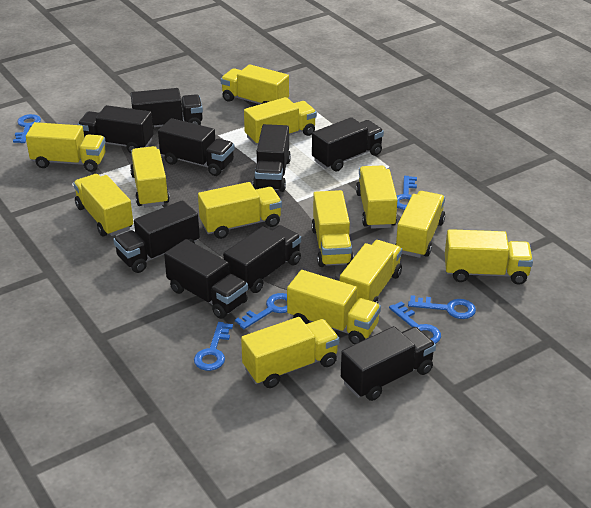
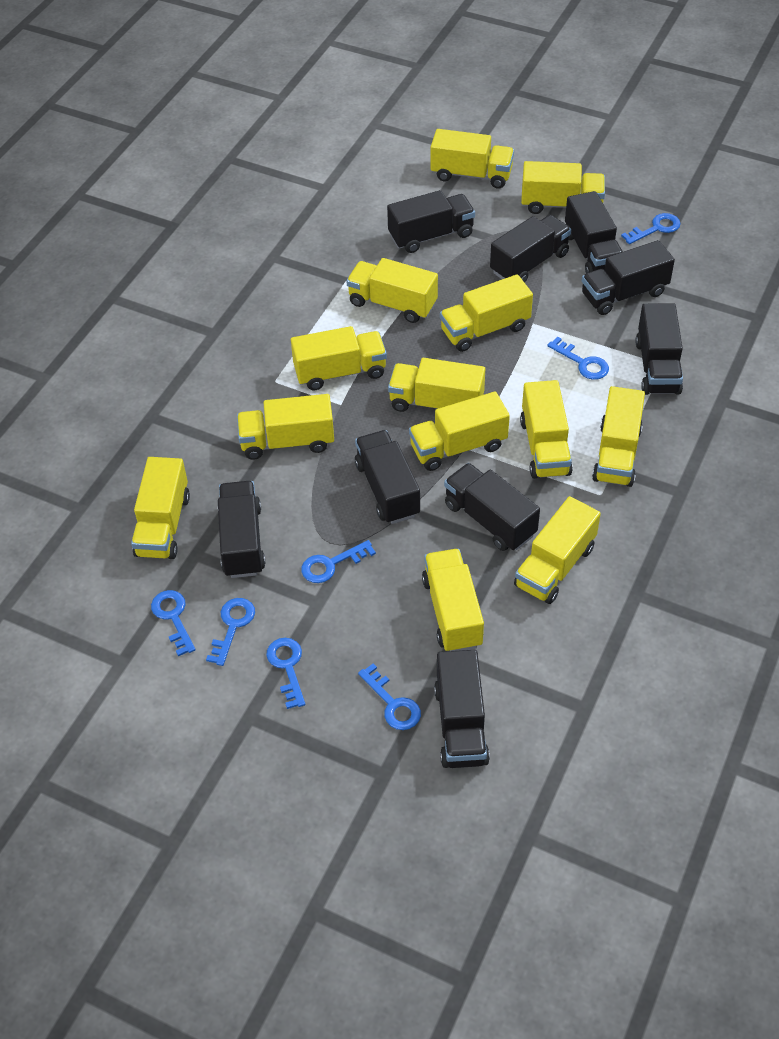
blue key: 6 -> 7

